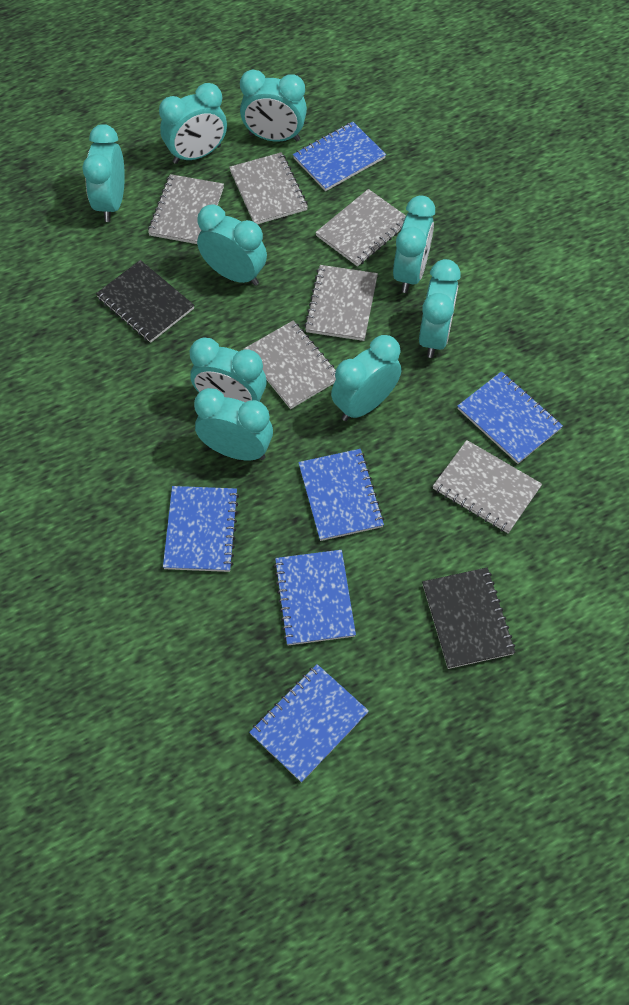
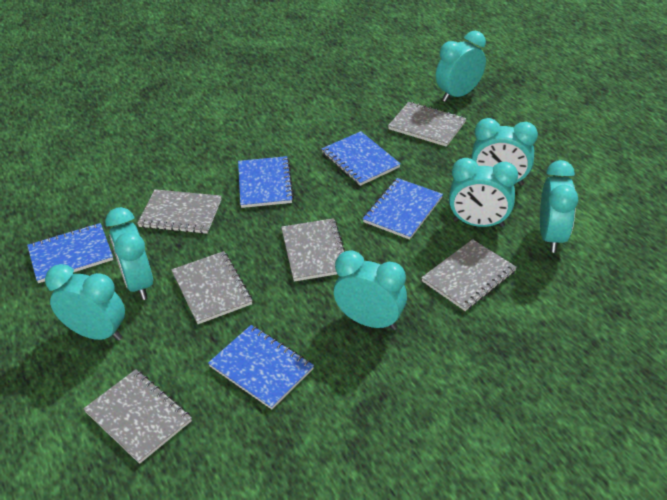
black notebook: 2 -> 0
blue notebook: 6 -> 5
turquoise clock: 9 -> 7

